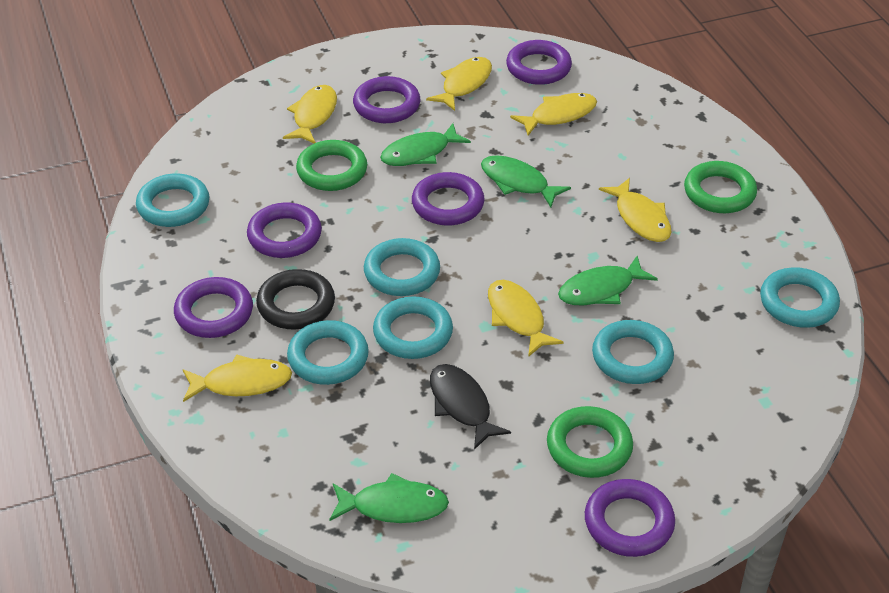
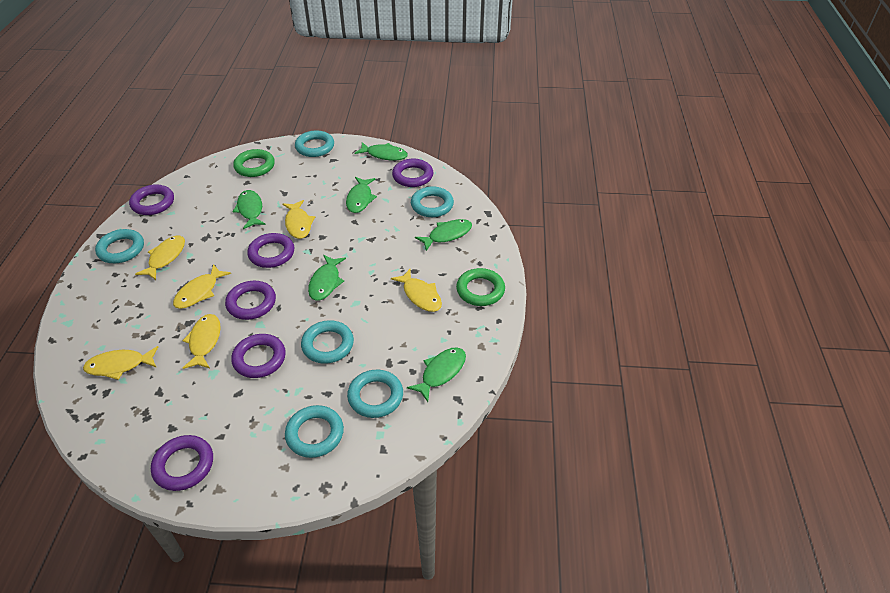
black fish: 1 -> 0
black ring: 1 -> 0
green fish: 4 -> 6
green ring: 3 -> 2

